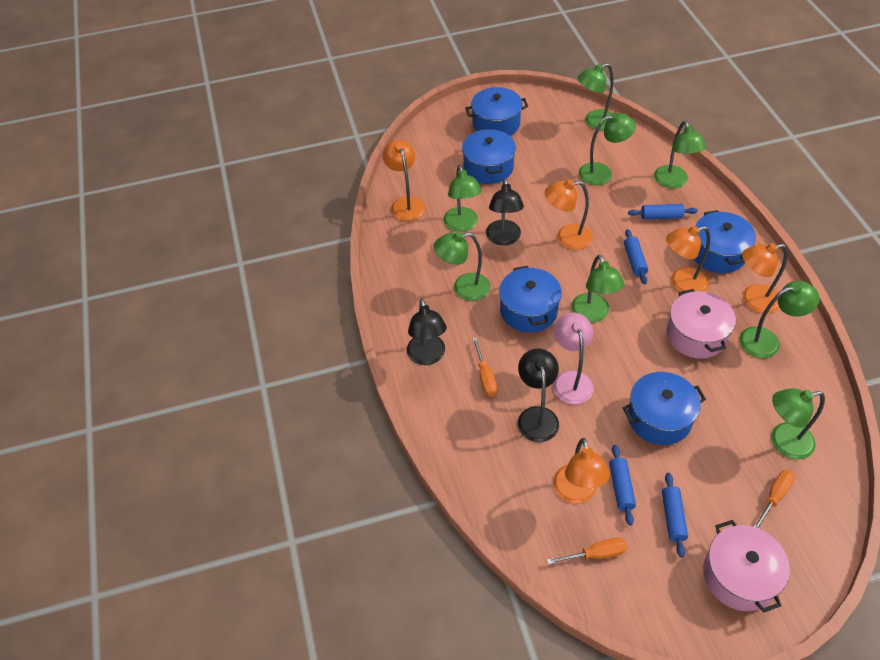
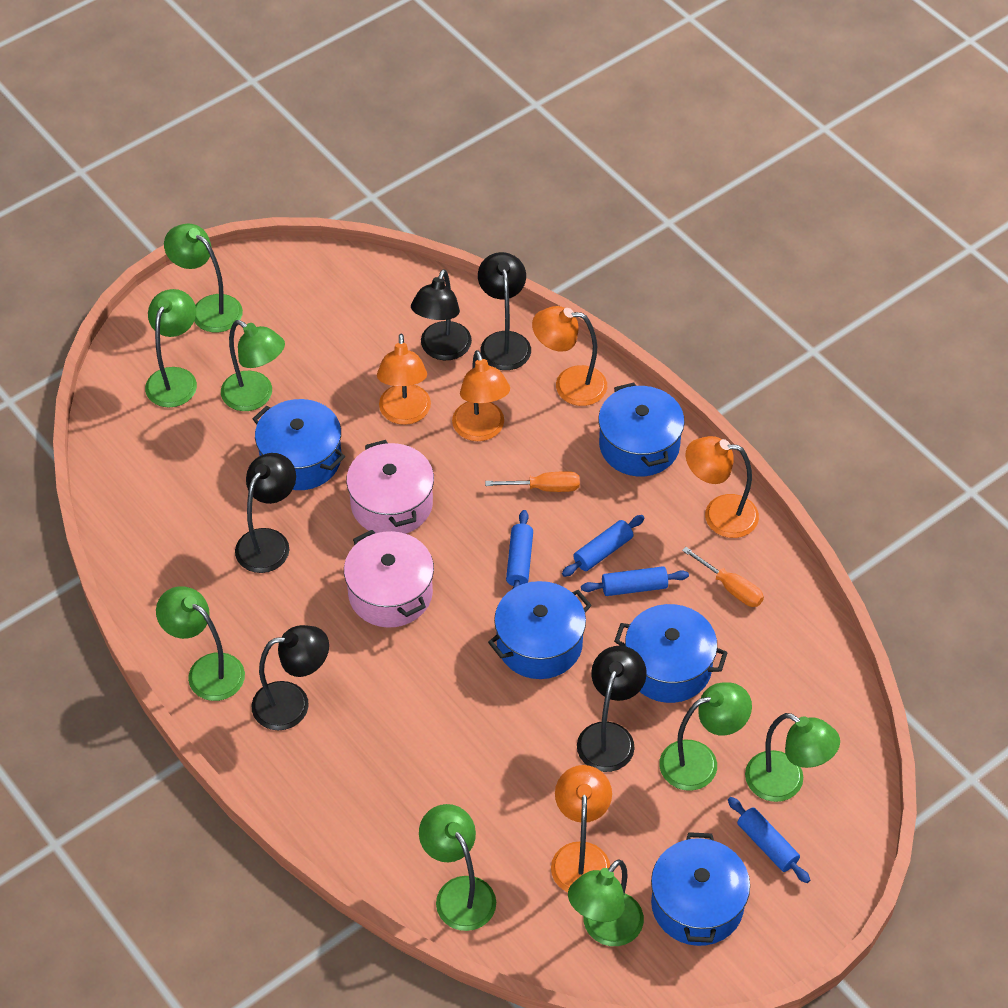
black lamp: 3 -> 5
orange screwdriver: 3 -> 2
pink lamp: 1 -> 0

